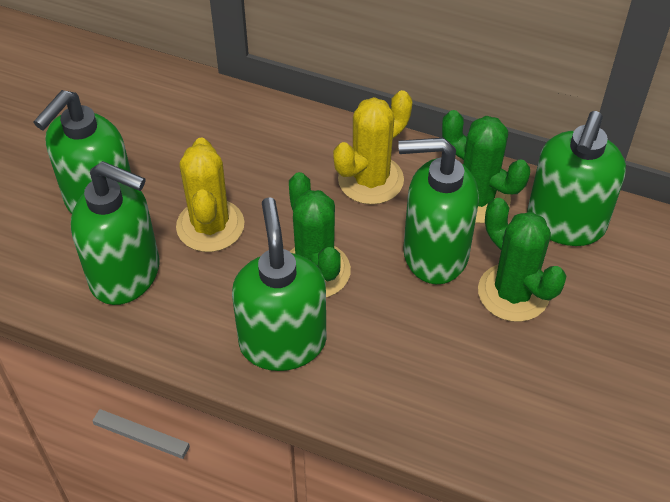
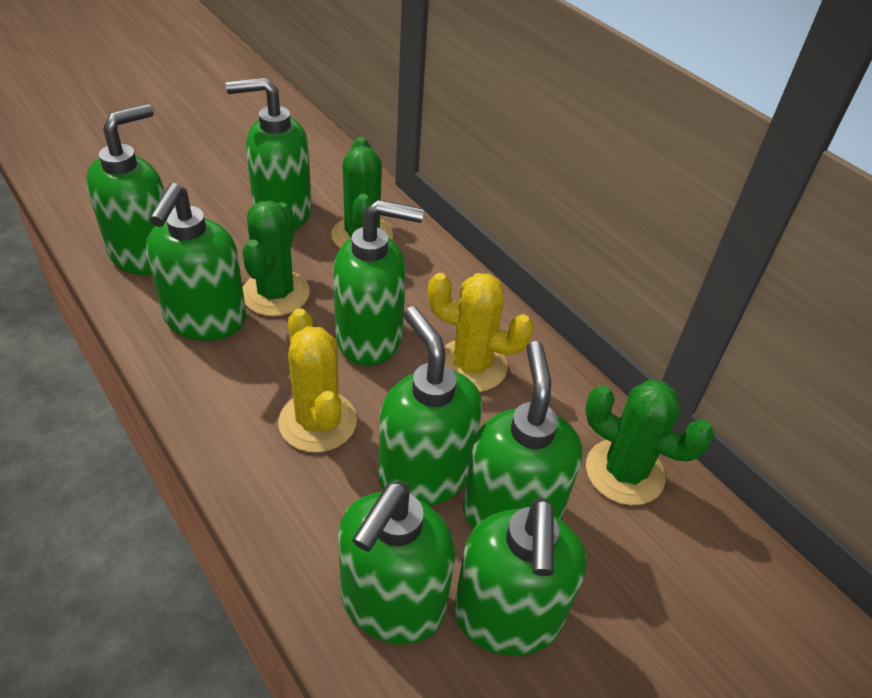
green soap dispenser: 5 -> 8

